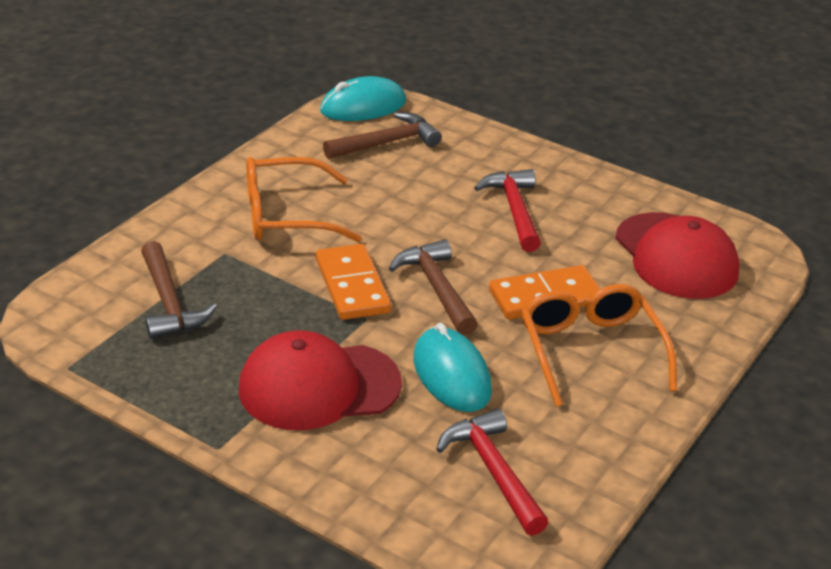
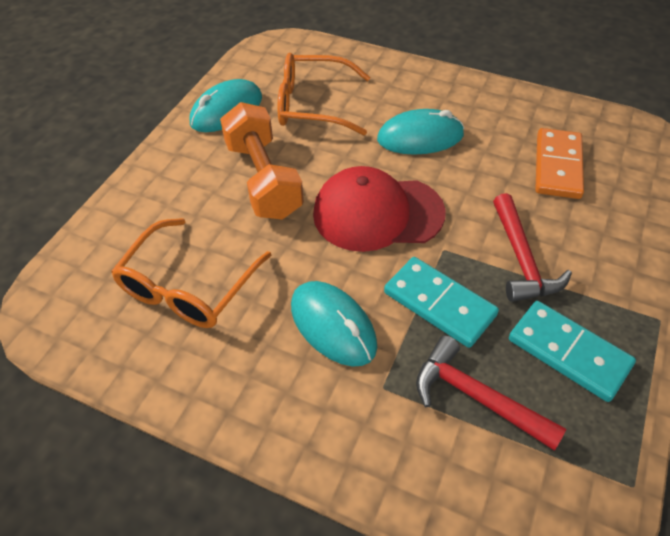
brown hammer: 3 -> 0
orange domino: 2 -> 1
orange dumbbell: 0 -> 1
red cap: 2 -> 1
turquoise domino: 0 -> 2
turquoise mouse: 2 -> 3

